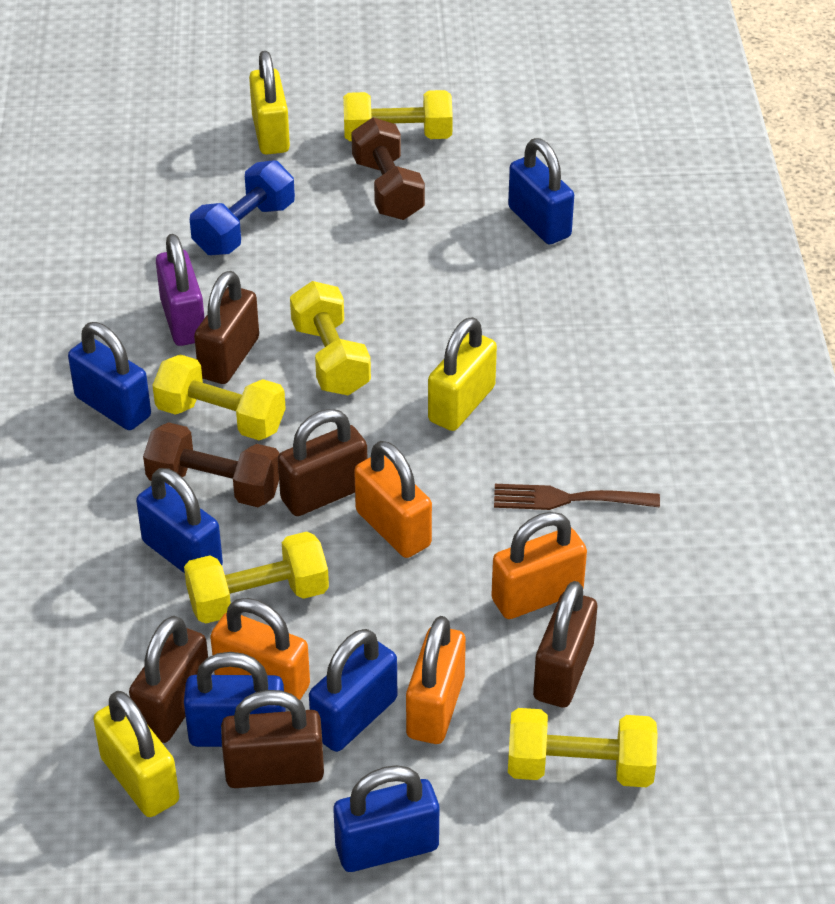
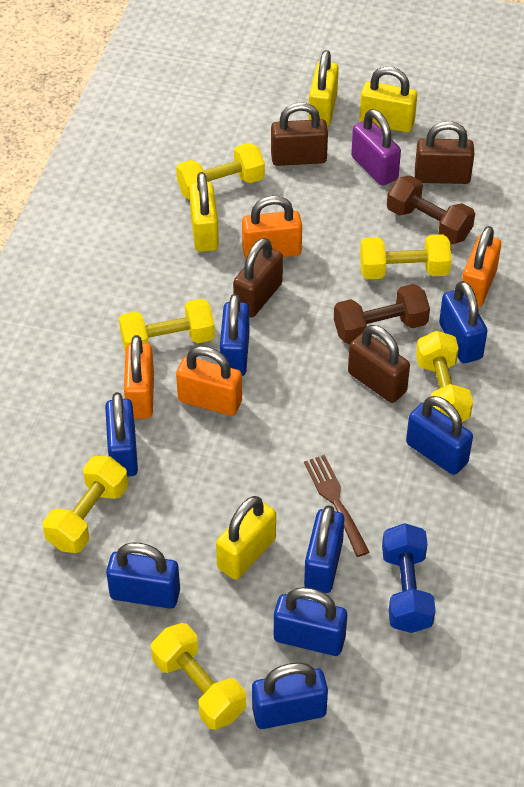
blue padlock: 6 -> 8
brown padlock: 5 -> 4
yellow dumbbell: 5 -> 6
yellow padlock: 3 -> 4

